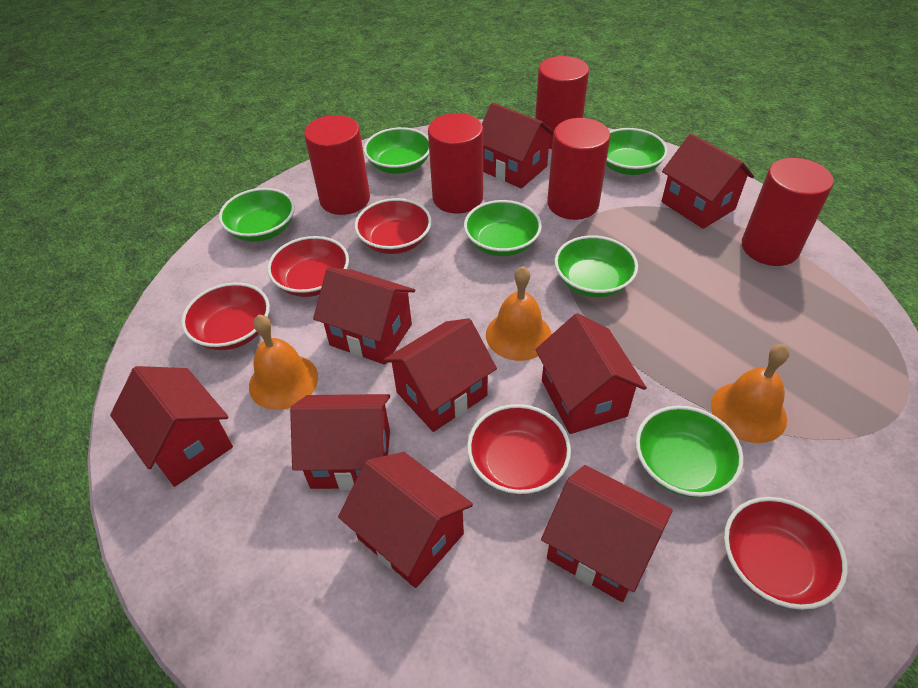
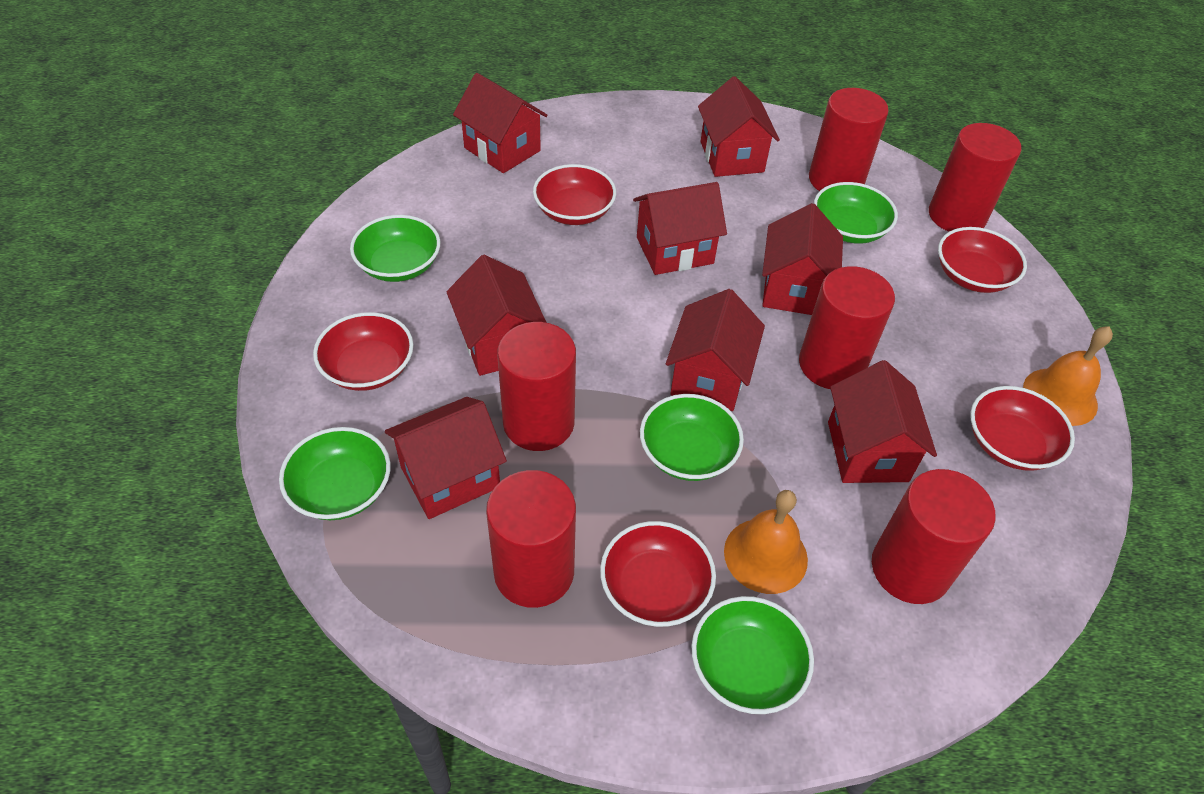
green bowl: 6 -> 5
orange bell: 3 -> 2
red cylinder: 5 -> 6
red house: 9 -> 8

